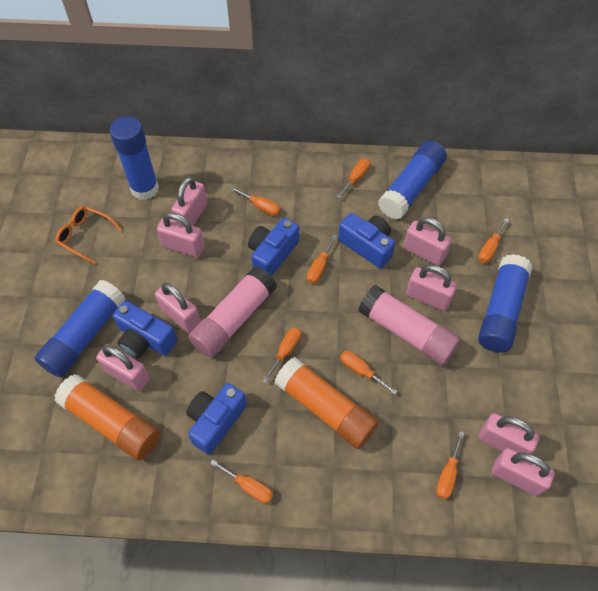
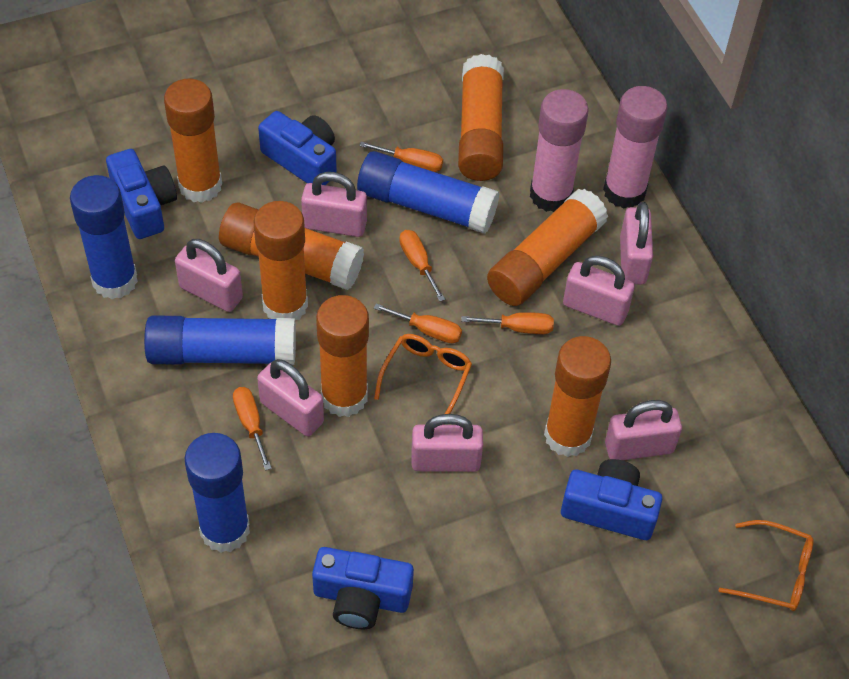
orange glasses: 1 -> 2
orange glue stick: 2 -> 7
orange screwdriver: 8 -> 5
pink padlock: 8 -> 7

